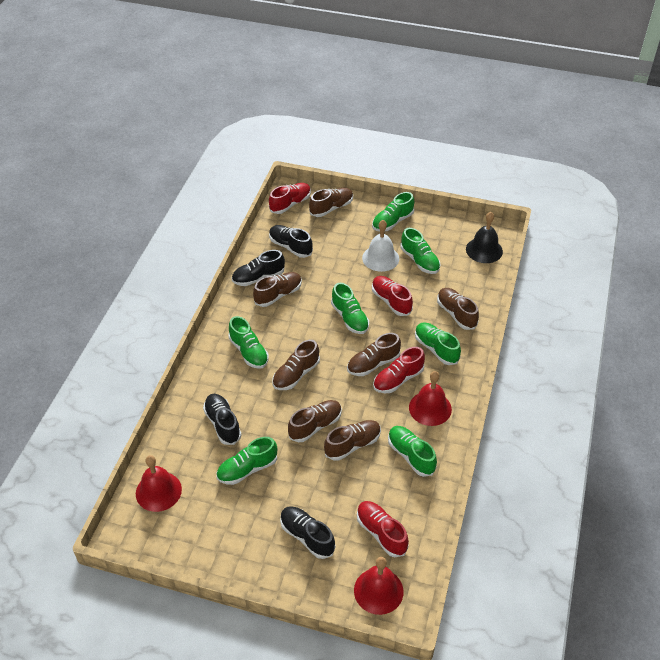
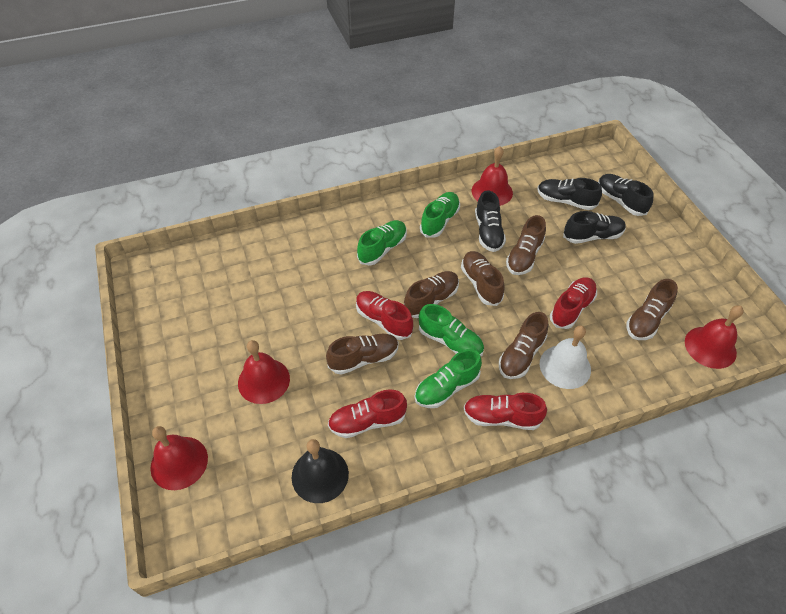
brown shoe: 7 -> 6
green shoe: 7 -> 4
red bell: 3 -> 4

